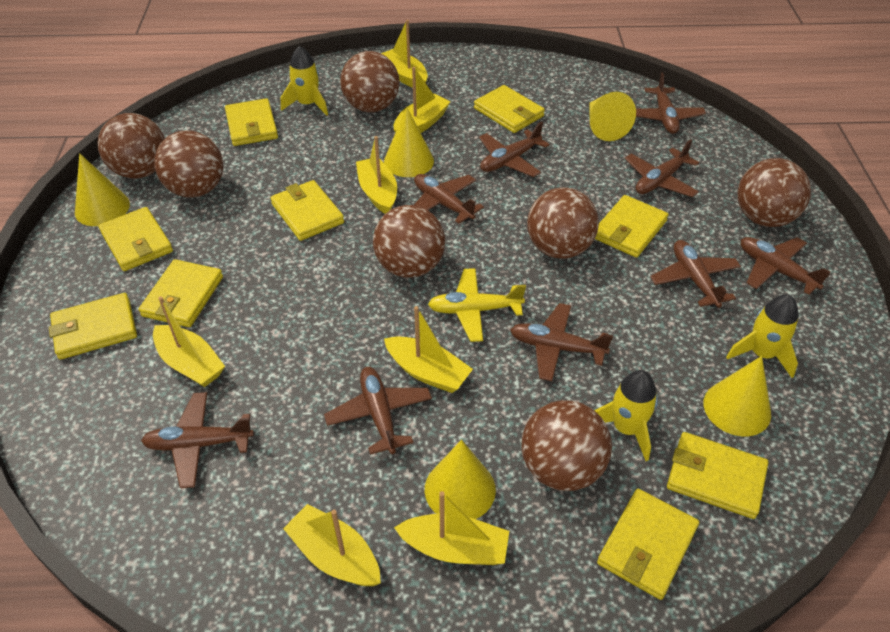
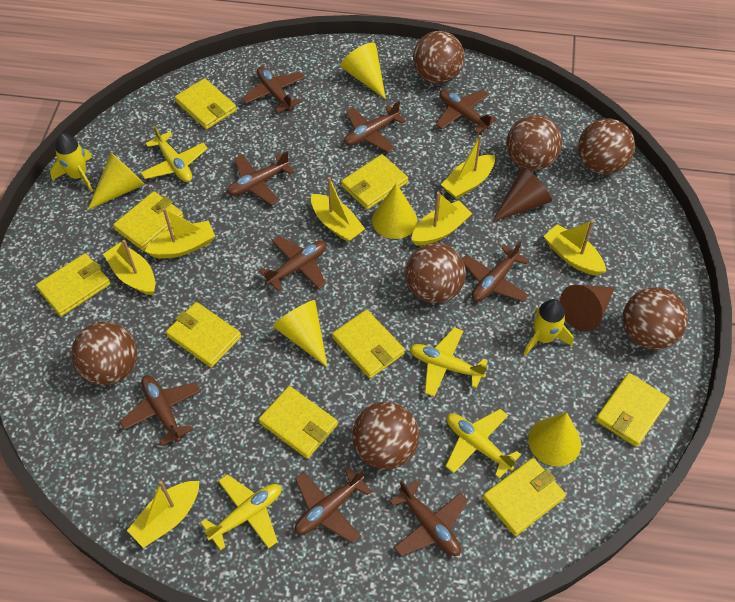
brown cone: 0 -> 2
yellow plane: 1 -> 4
yellow rocket: 3 -> 2

